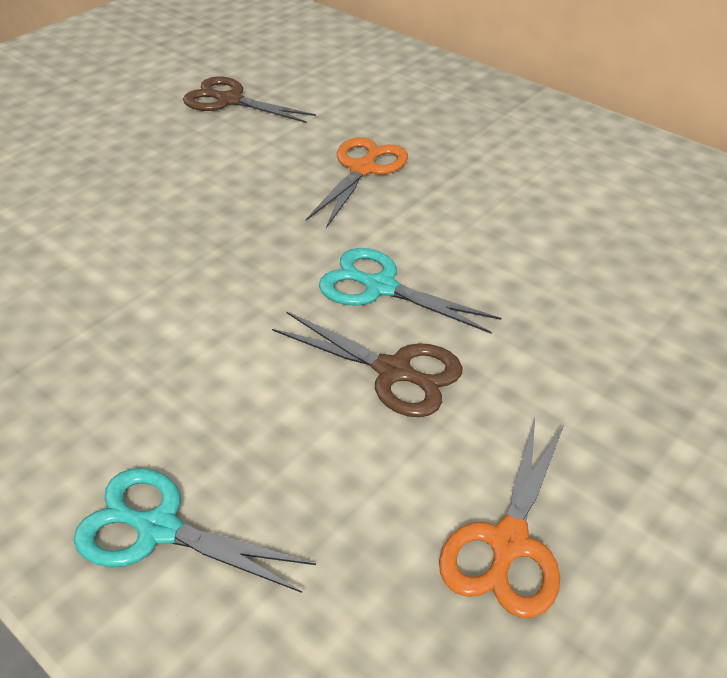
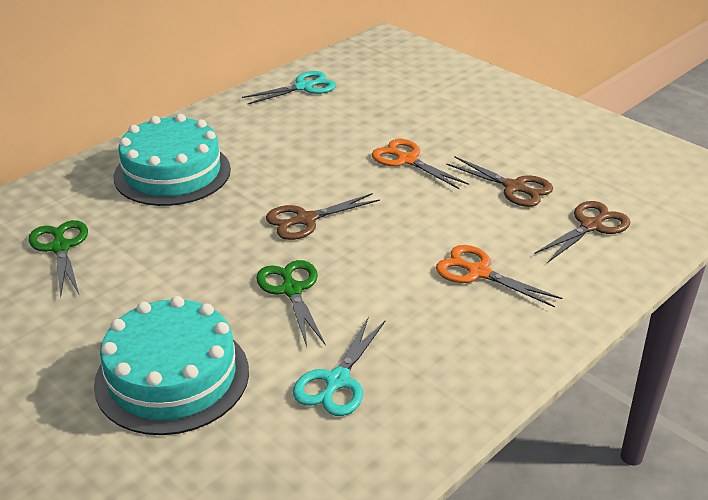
brown scissors: 2 -> 3
green scissors: 0 -> 2
turquoise cake: 0 -> 2

